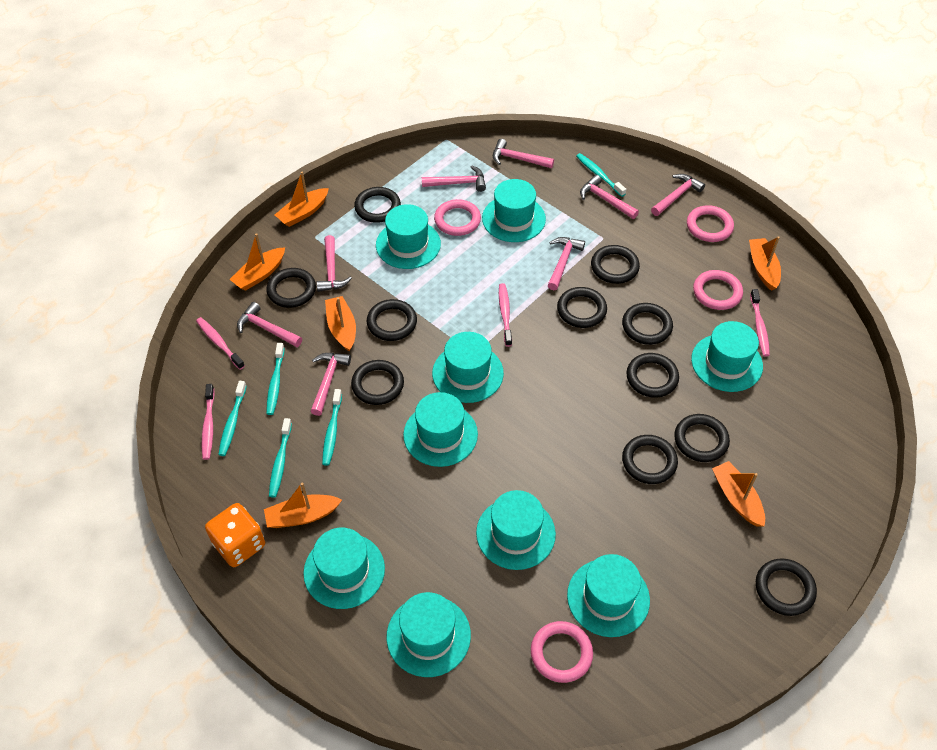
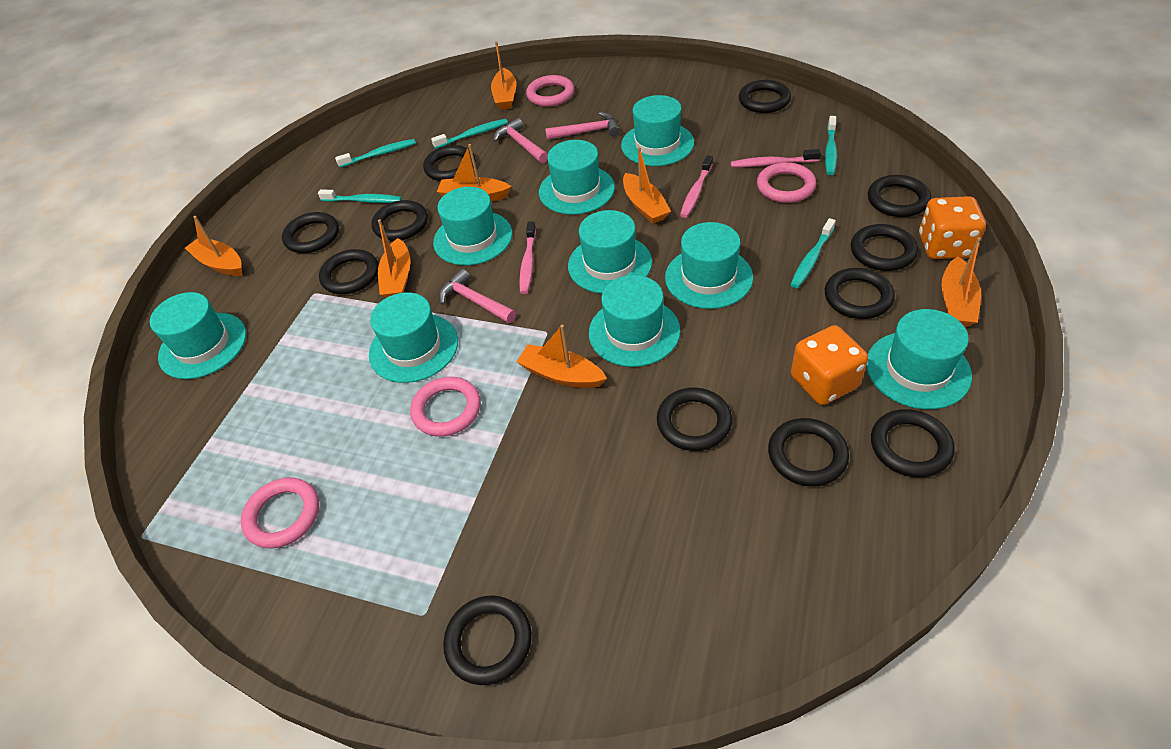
black ring: 11 -> 12
orange boat: 6 -> 7
orange dice: 1 -> 2
pink hammer: 8 -> 3
pink toothbrush: 4 -> 3

